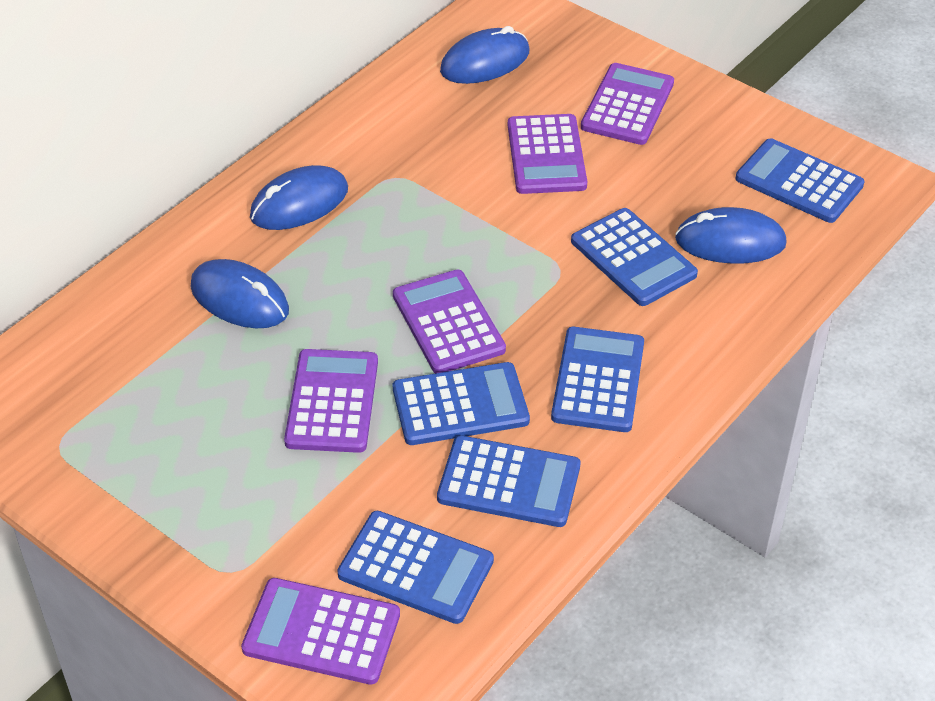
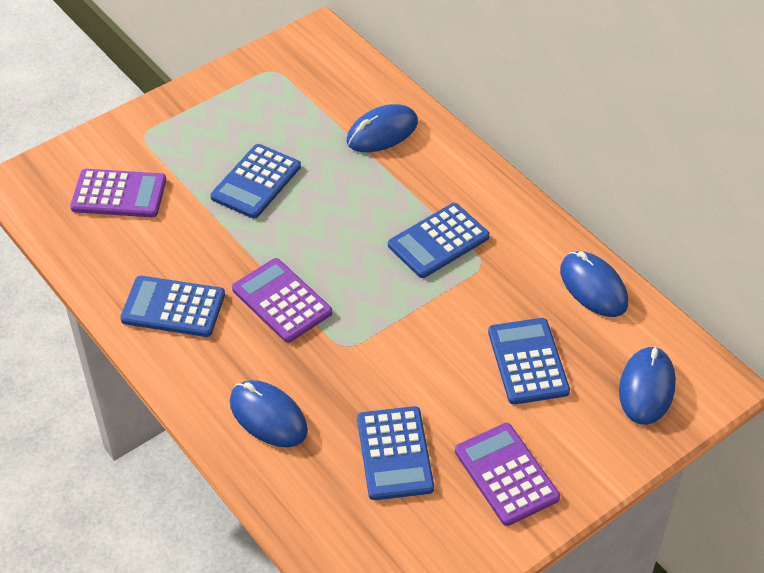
blue calculator: 6 -> 5
purple calculator: 5 -> 3

